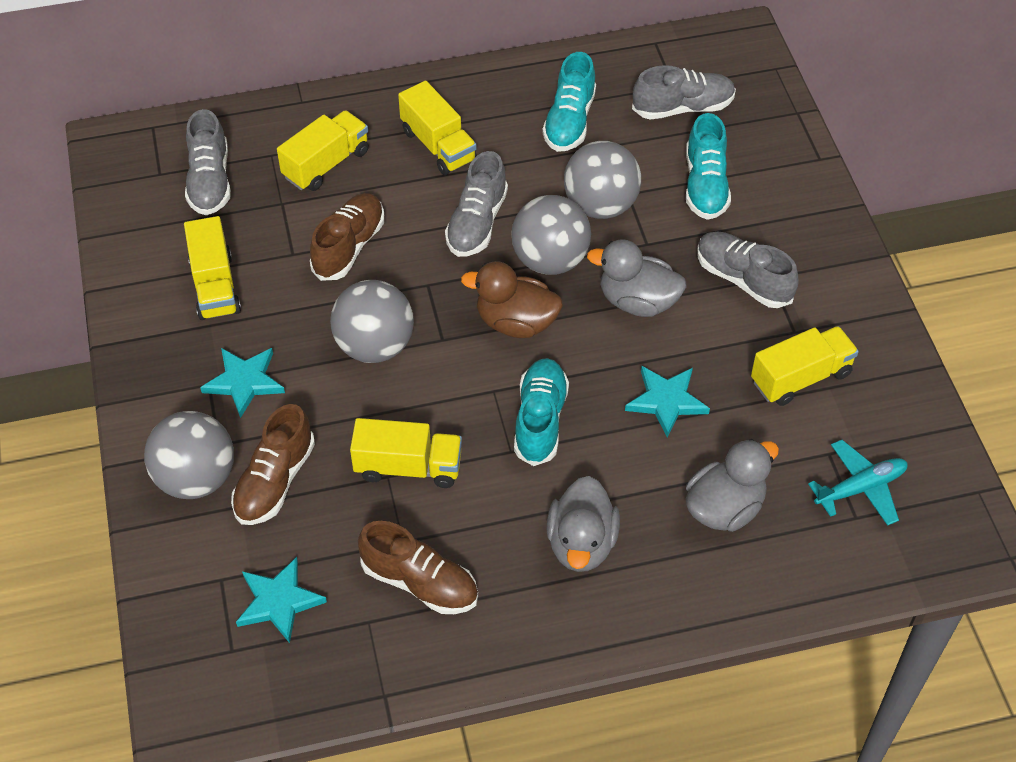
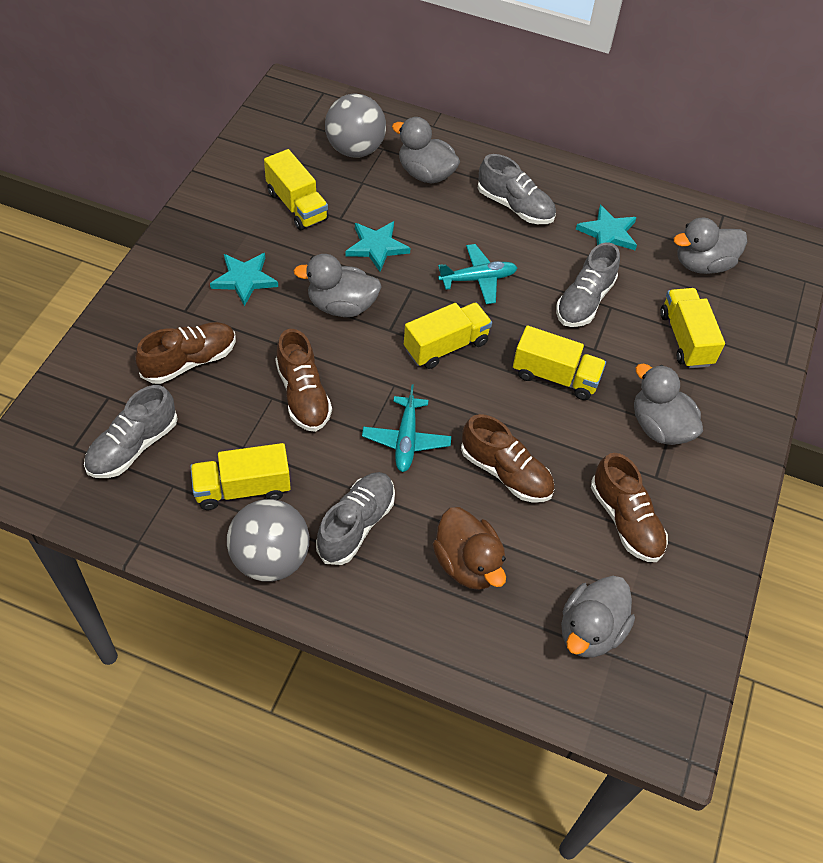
brown shoe: 3 -> 4
grey ball: 4 -> 2
grey duck: 3 -> 5
turquoise plane: 1 -> 2
turquoise shoe: 3 -> 0

